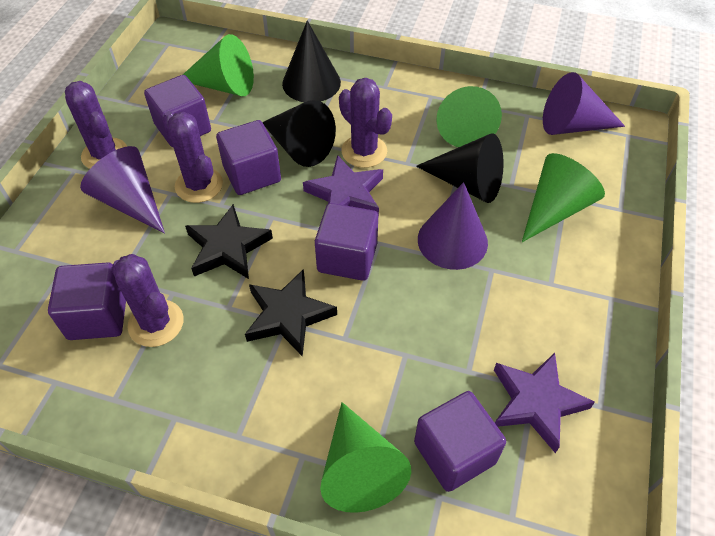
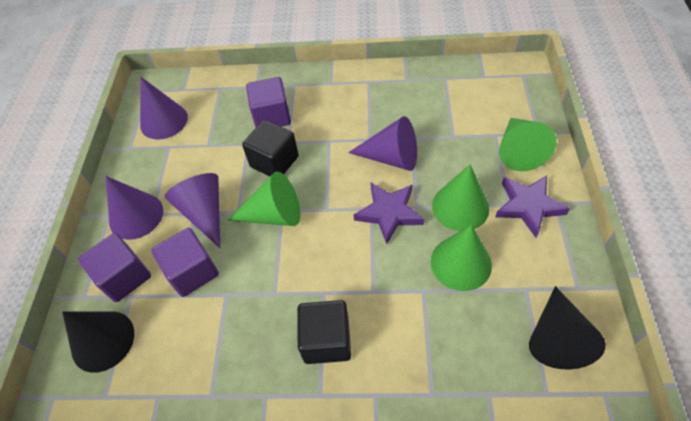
black cone: 3 -> 2
black cube: 0 -> 2
black star: 2 -> 0
purple cactus: 4 -> 0
purple cone: 3 -> 4
purple cube: 5 -> 3

